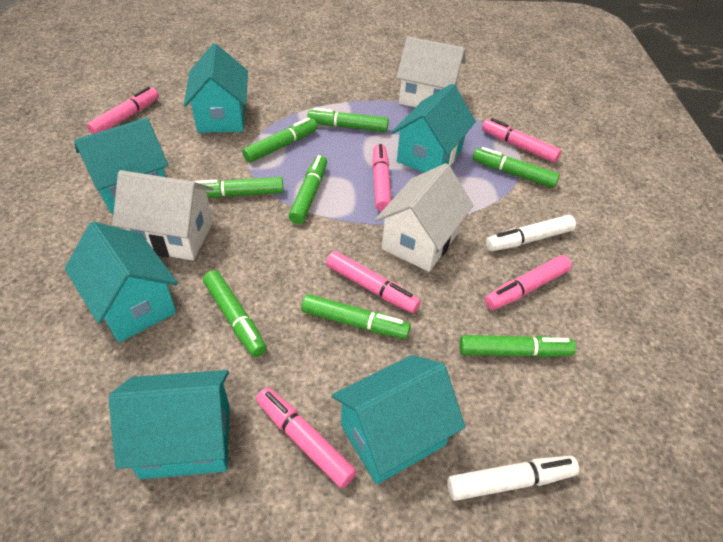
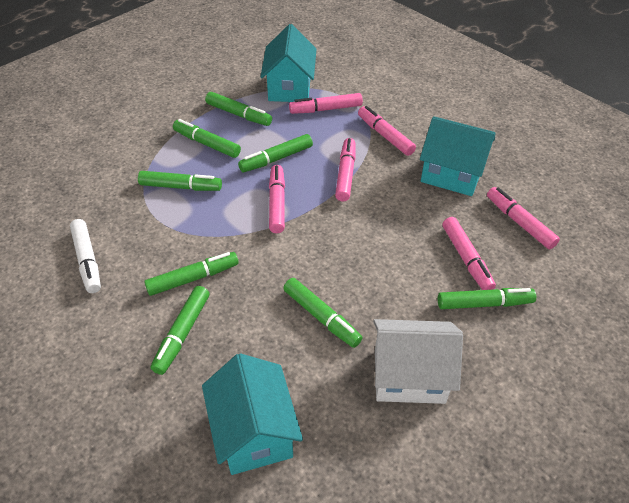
turquoise house: 6 -> 3
white house: 3 -> 1
white marker: 2 -> 1

